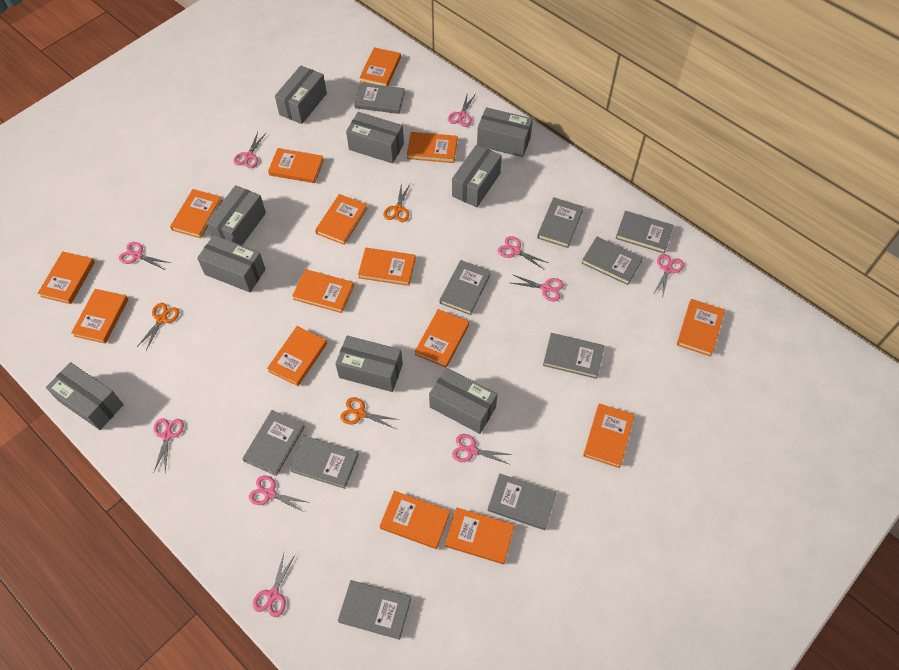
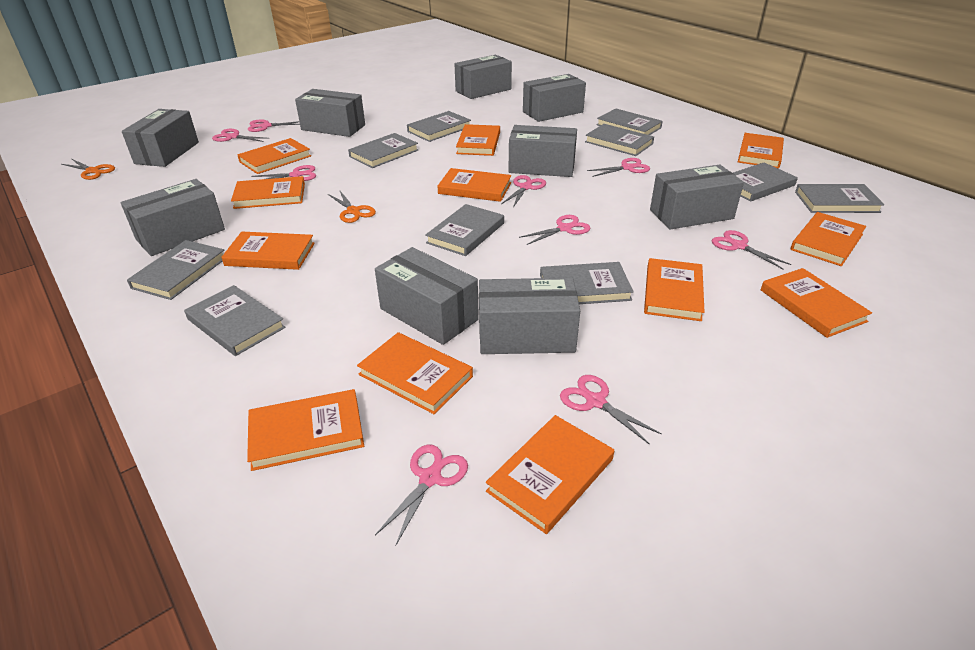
orange book: 15 -> 12
orange scissors: 3 -> 2
pink scissors: 10 -> 9

